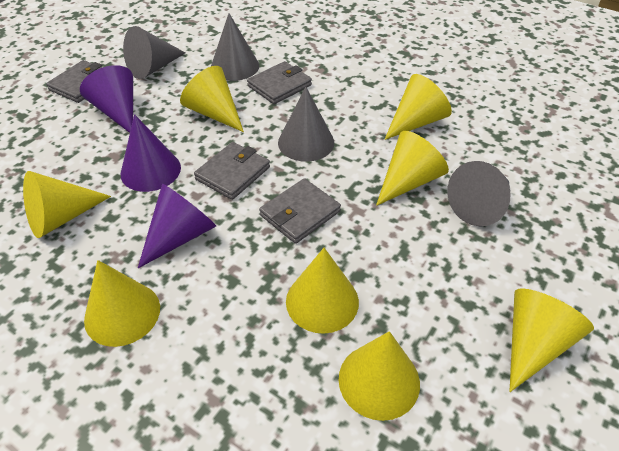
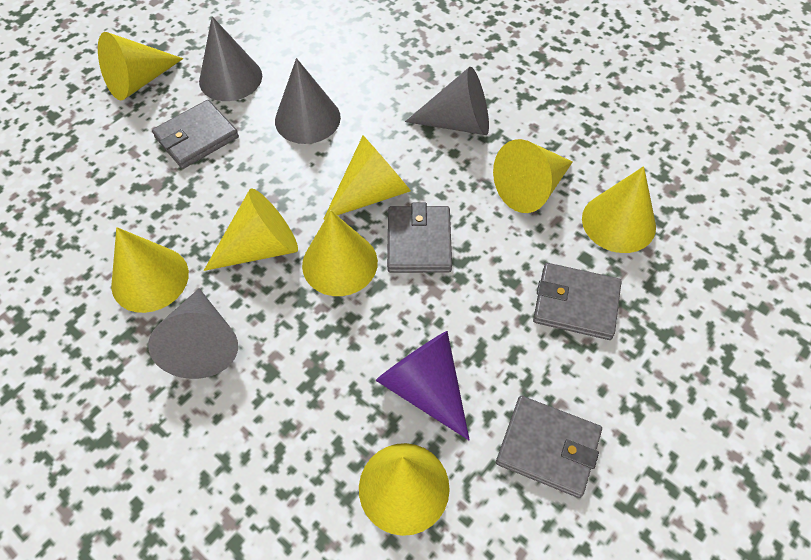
purple cone: 3 -> 1

